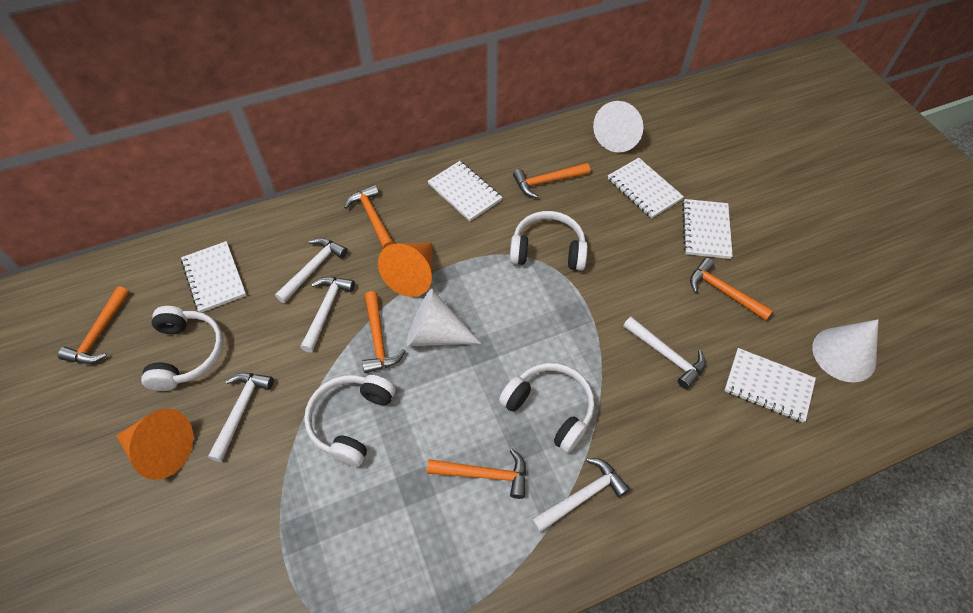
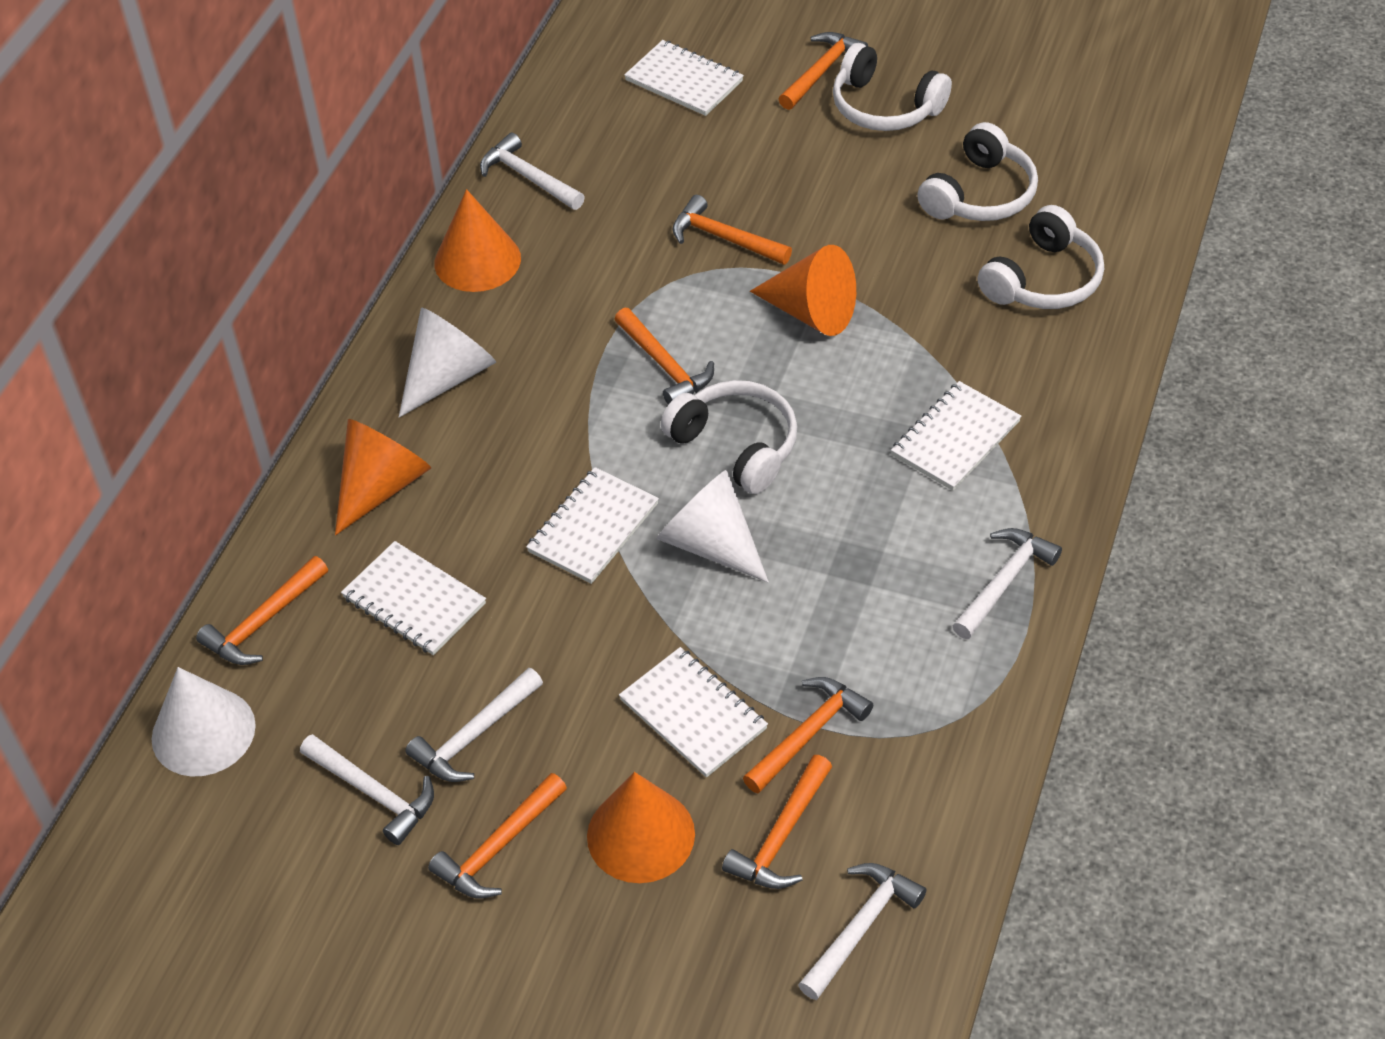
orange cone: 2 -> 4
orange hammer: 6 -> 7

